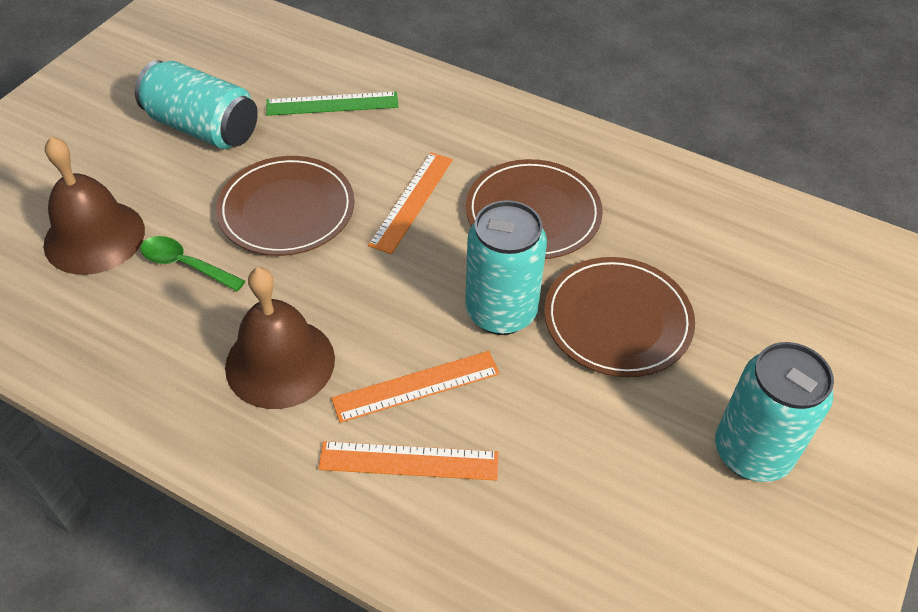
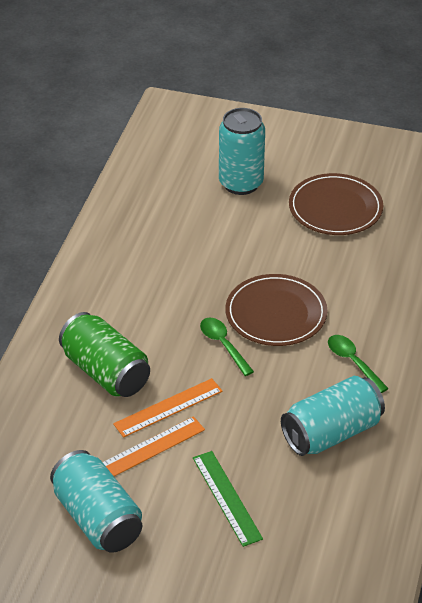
brown bell: 2 -> 0
brown plate: 3 -> 2
green can: 0 -> 1
green spoon: 1 -> 2
orange ruler: 3 -> 2

